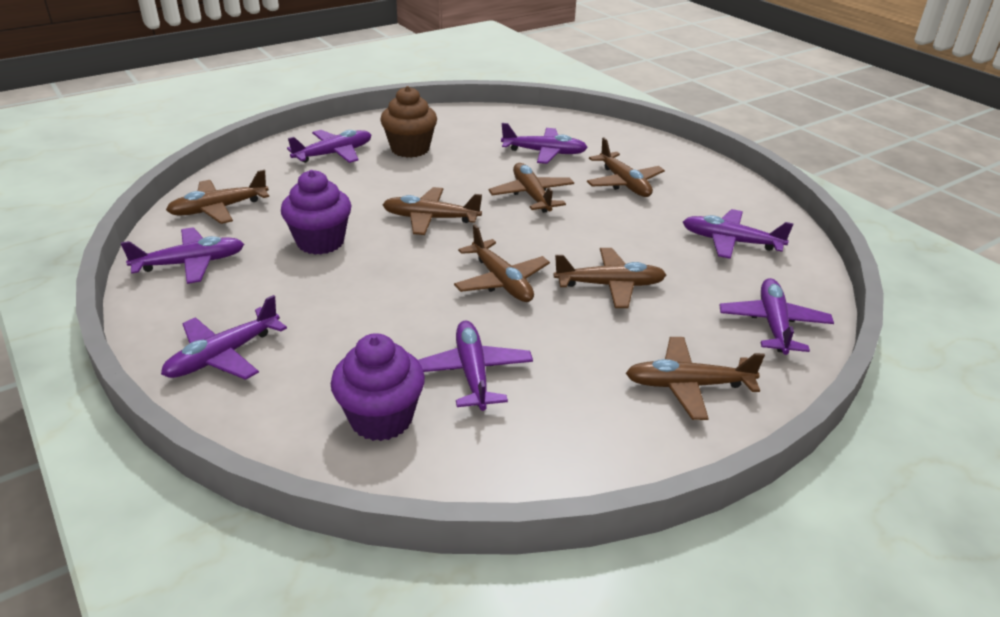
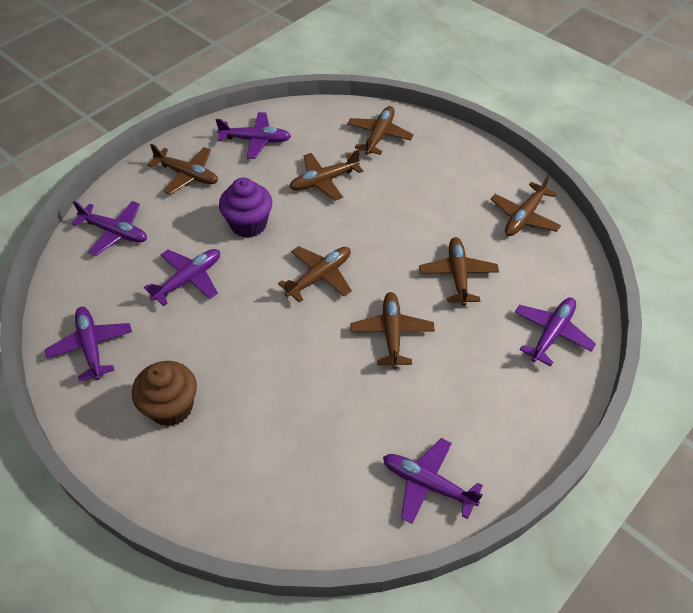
purple cupcake: 2 -> 1
purple plane: 7 -> 6

